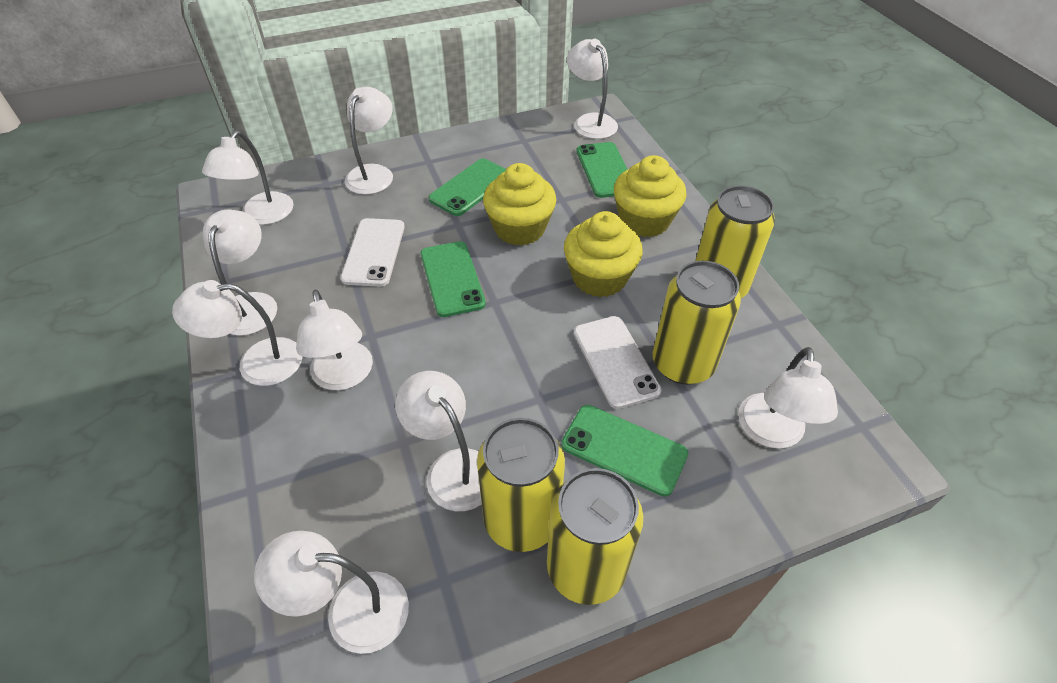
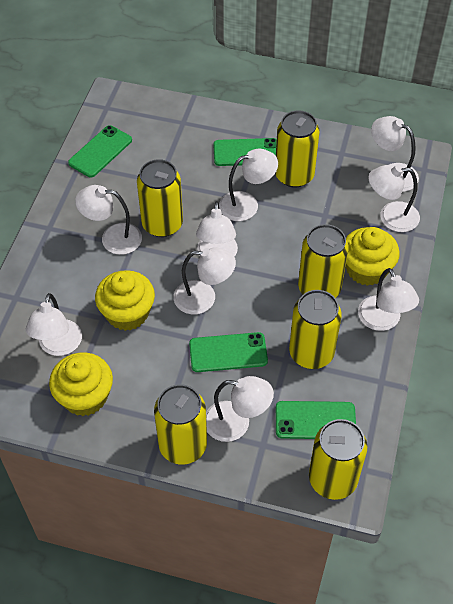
white phone: 2 -> 0
yellow can: 4 -> 6

